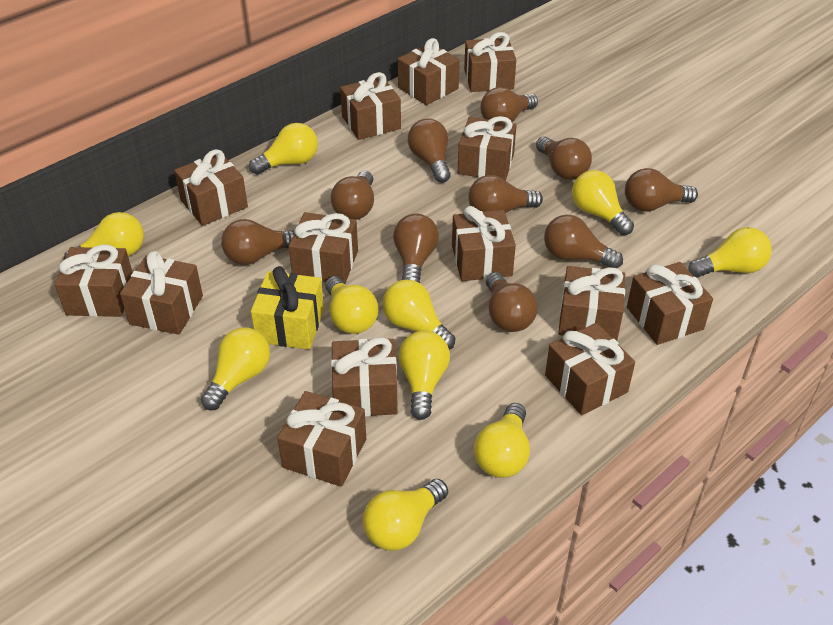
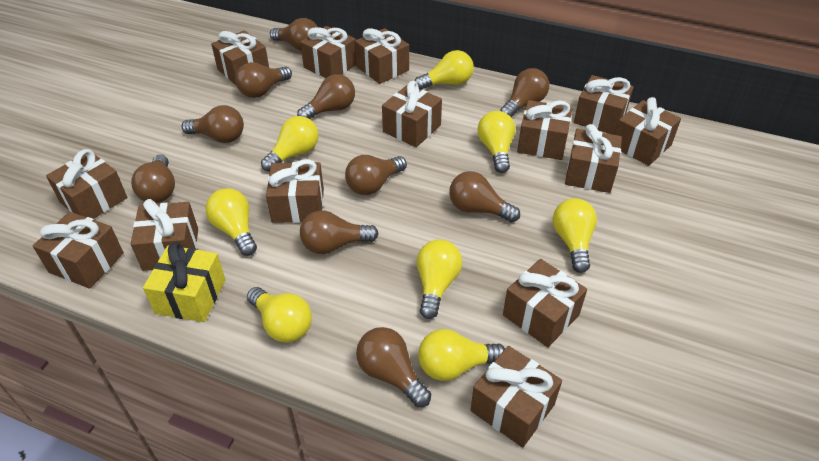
yellow light bulb: 10 -> 8

